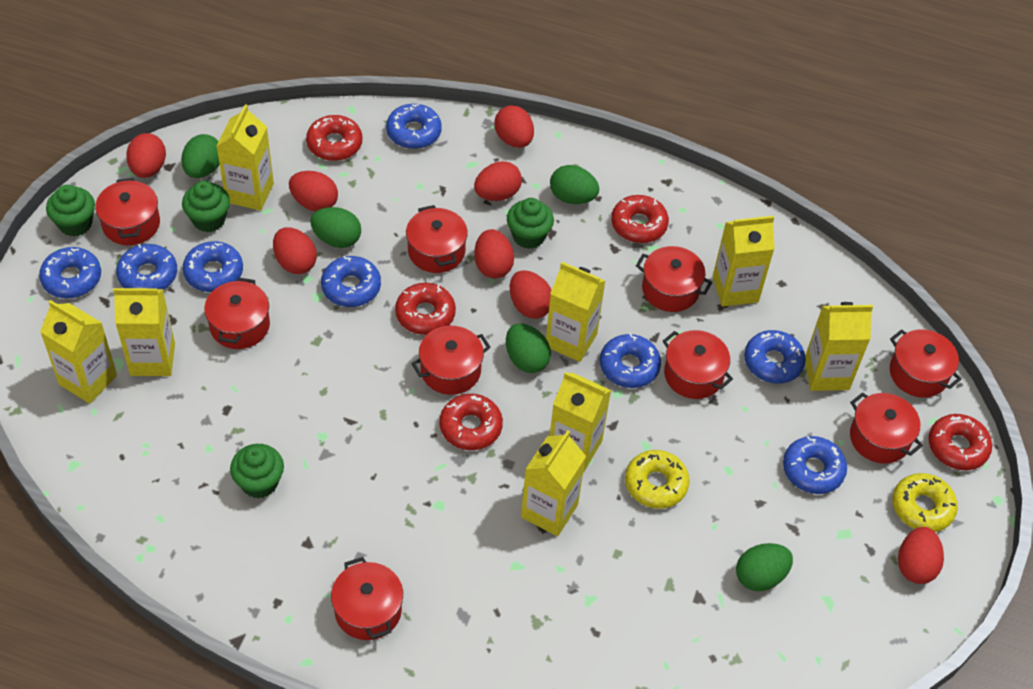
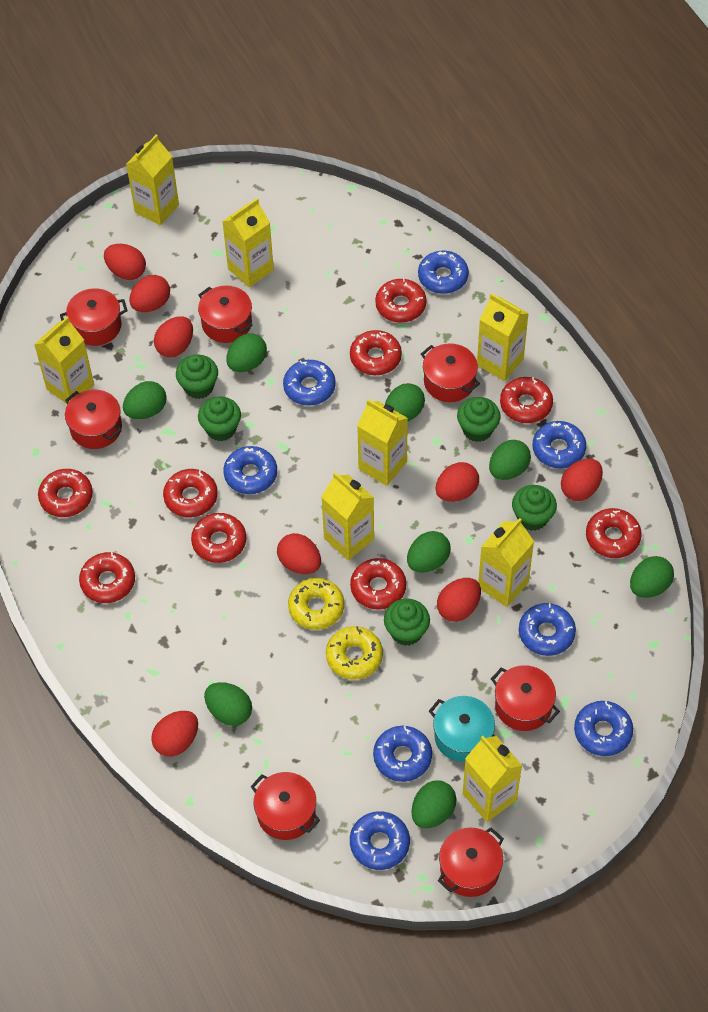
green cupcake: 4 -> 5
green egg: 5 -> 8
red donut: 5 -> 9
red pot: 9 -> 7
turquoise pot: 0 -> 1

